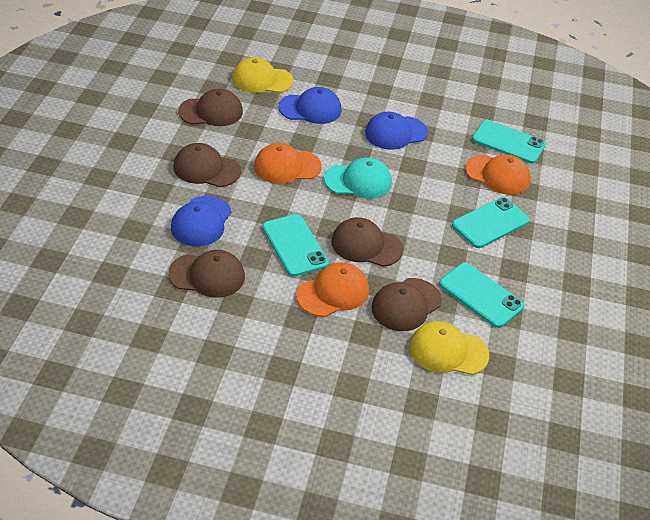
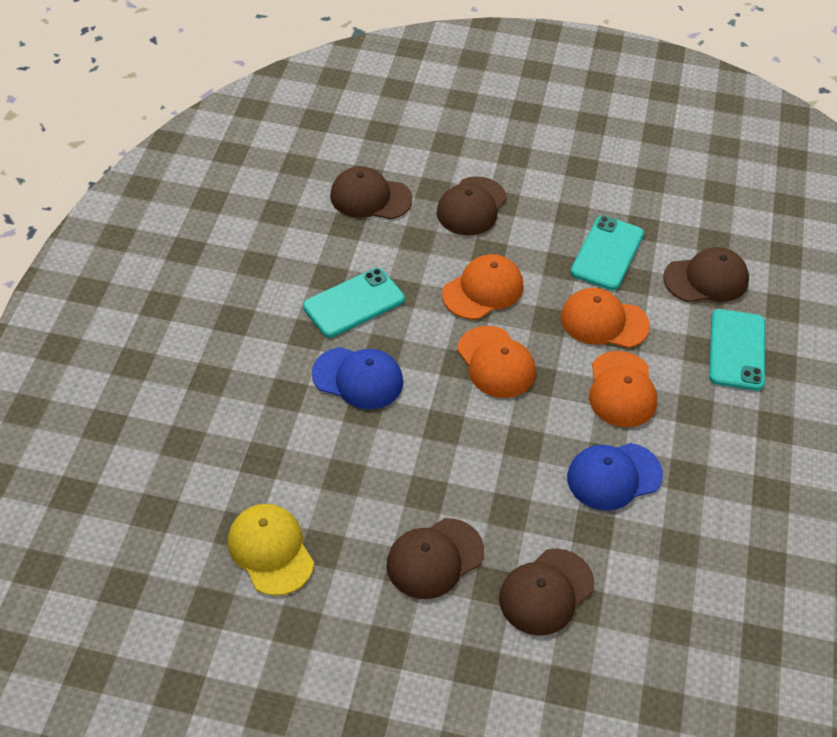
blue cap: 3 -> 2
orange cap: 3 -> 4
turquoise cap: 1 -> 0
turquoise phone: 4 -> 3
yellow cap: 2 -> 1

